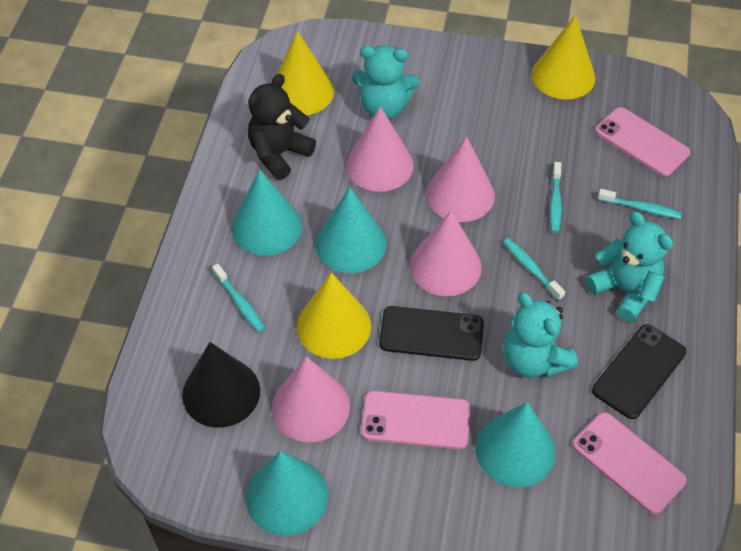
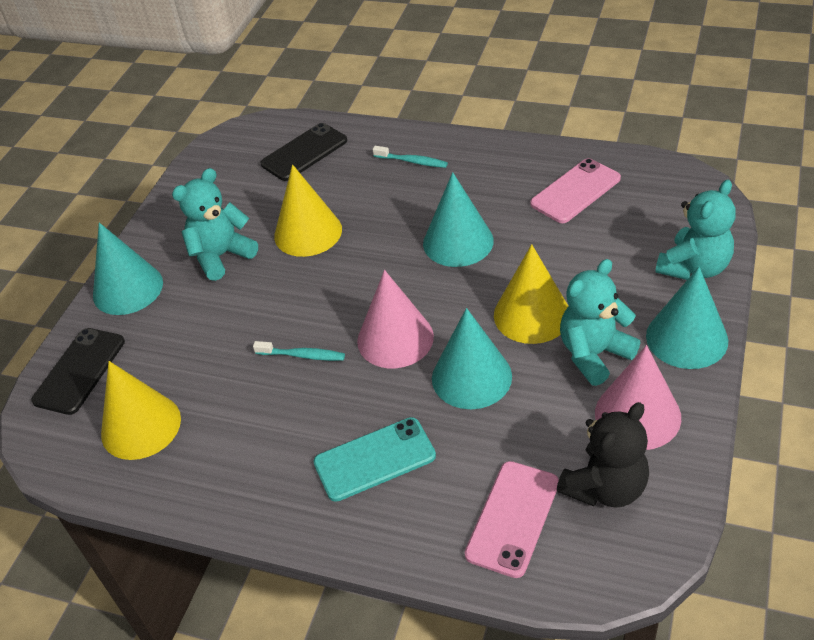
black cone: 1 -> 0
pink cone: 4 -> 2
pink phone: 3 -> 2
turquoise phone: 0 -> 1
turquoise toothbrush: 4 -> 2

